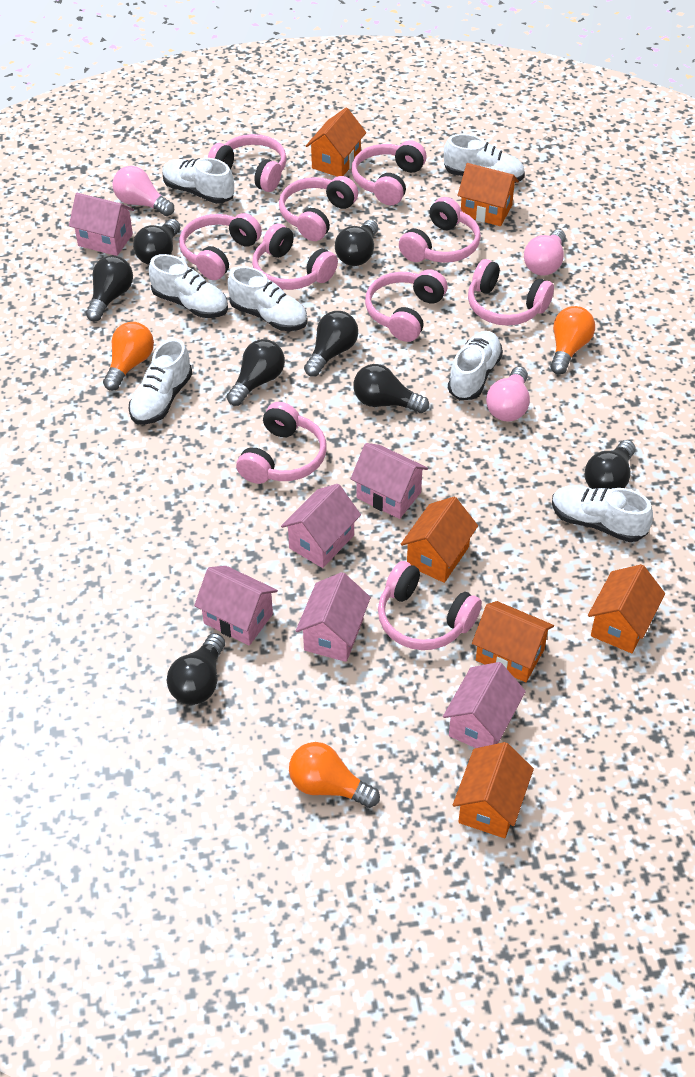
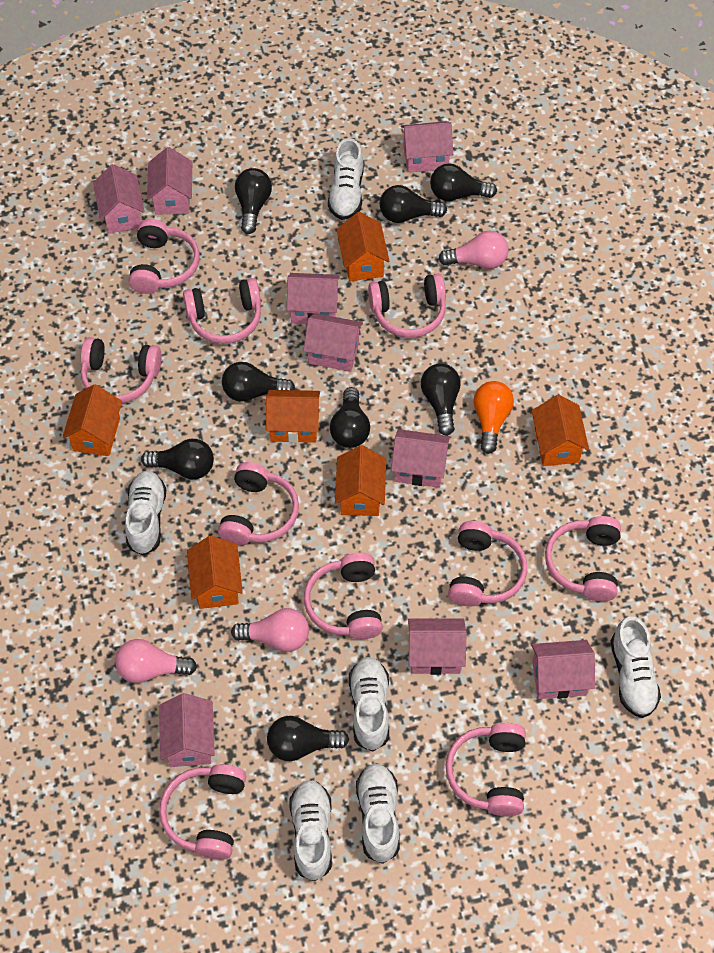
orange light bulb: 3 -> 1
pink house: 6 -> 9
white shoe: 7 -> 6

